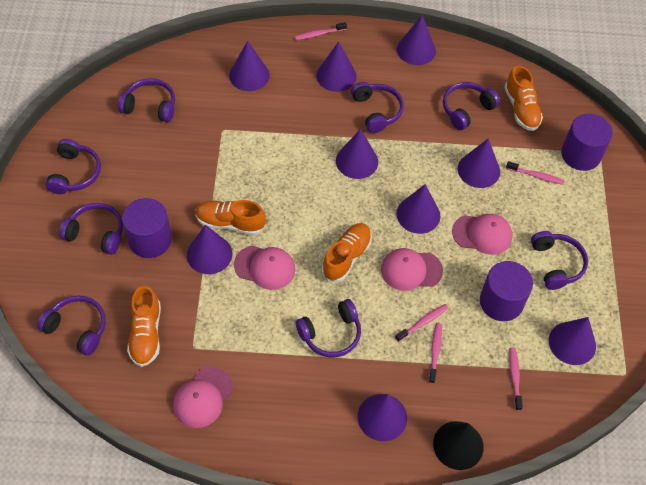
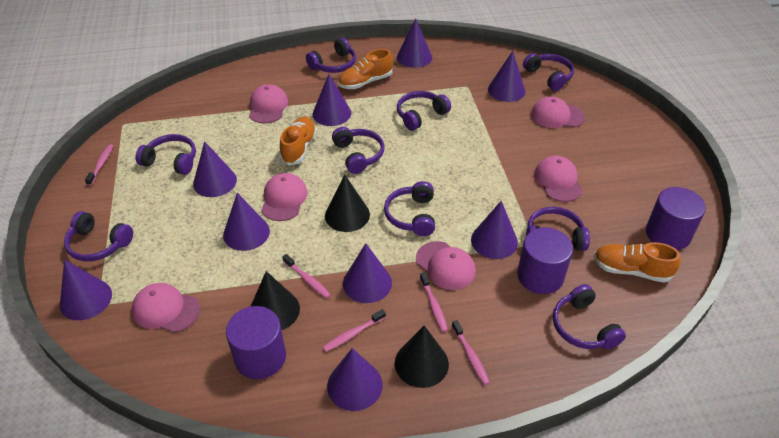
black cone: 1 -> 3
orange shoe: 4 -> 3
pink cap: 4 -> 6
purple headphones: 8 -> 9

